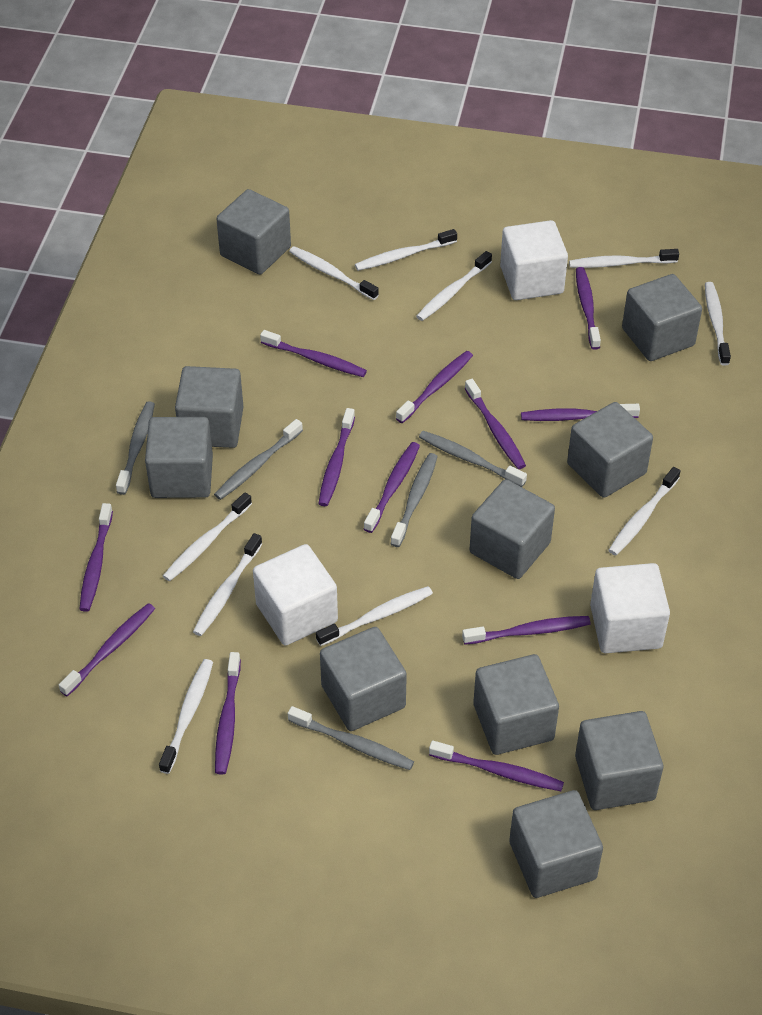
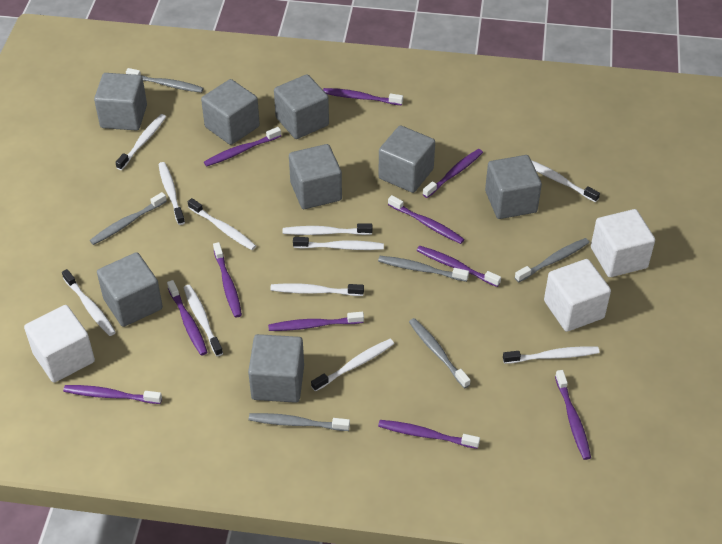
grey cube: 10 -> 8
grey toothbrush: 5 -> 6
purple toothbrush: 12 -> 11
white toothbrush: 10 -> 11

